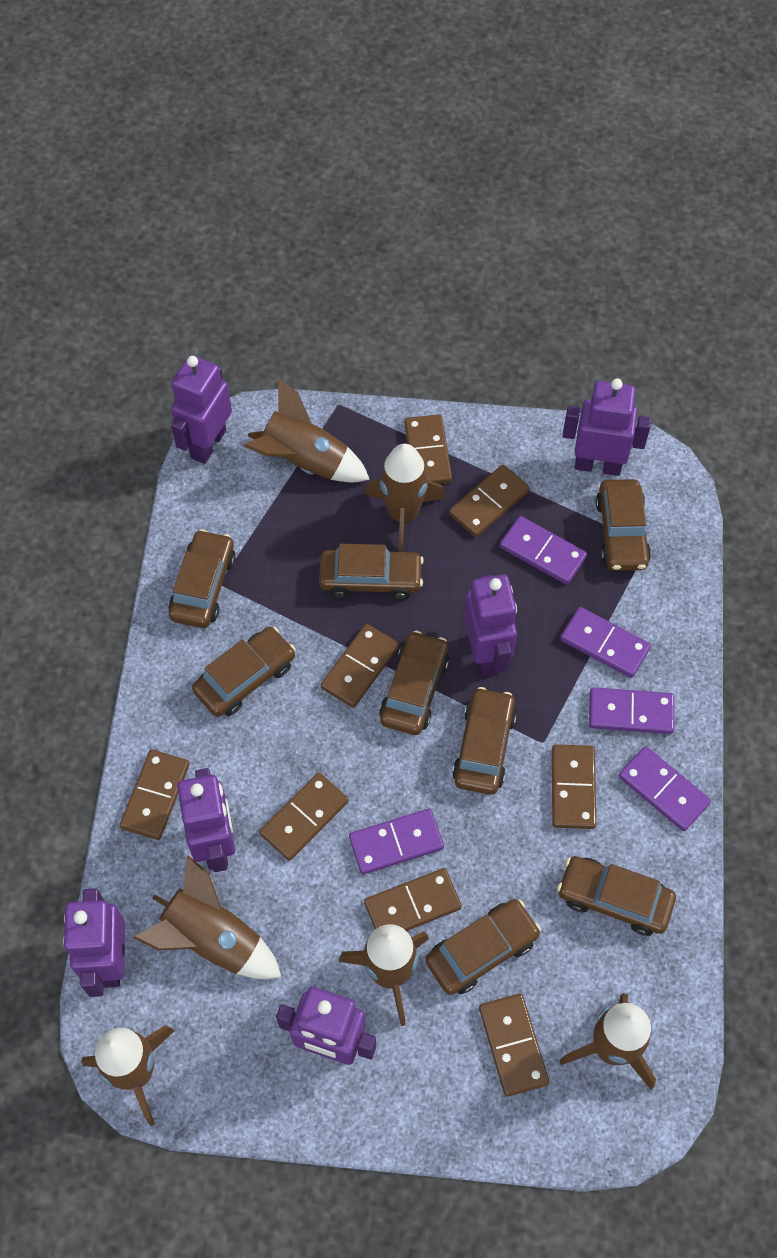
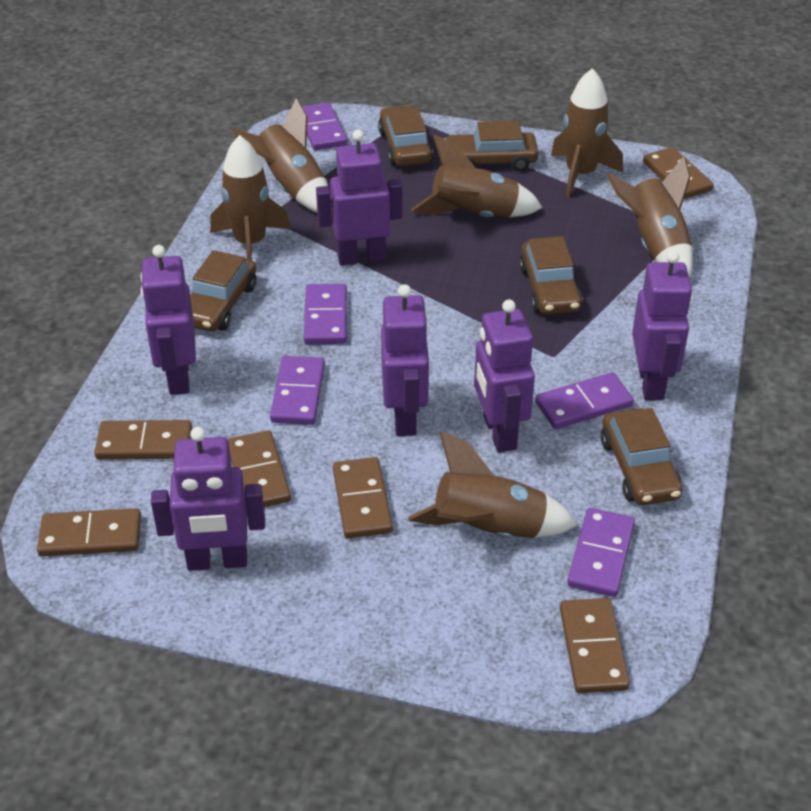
brown car: 8 -> 5
brown domino: 8 -> 6

